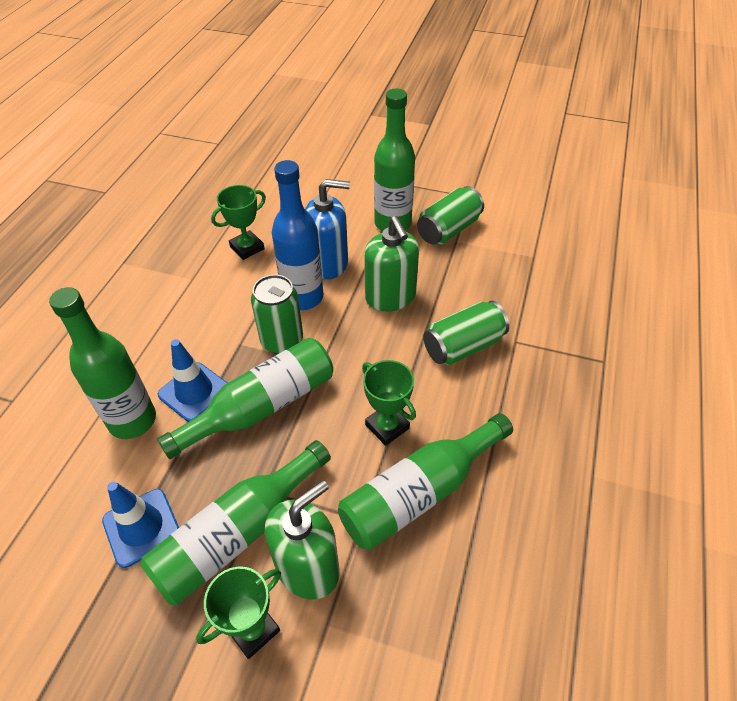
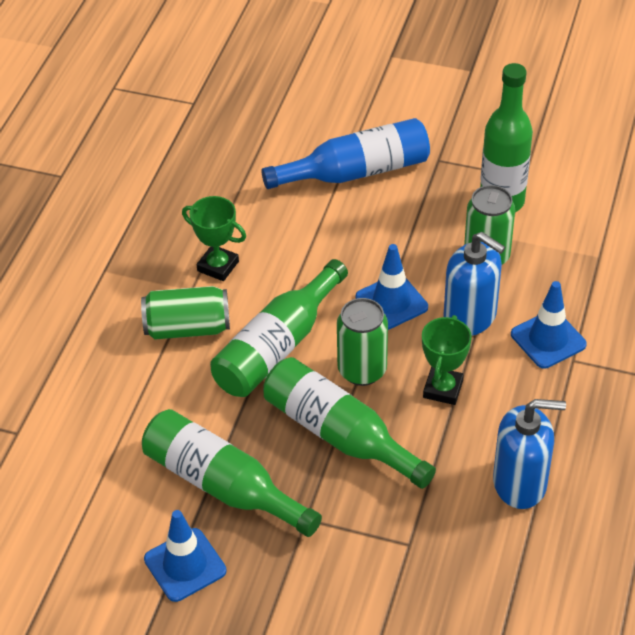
blue soap dispenser: 1 -> 2
blue traffic cone: 2 -> 3
green bottle: 5 -> 4
green soap dispenser: 2 -> 0
green trophy: 3 -> 2

